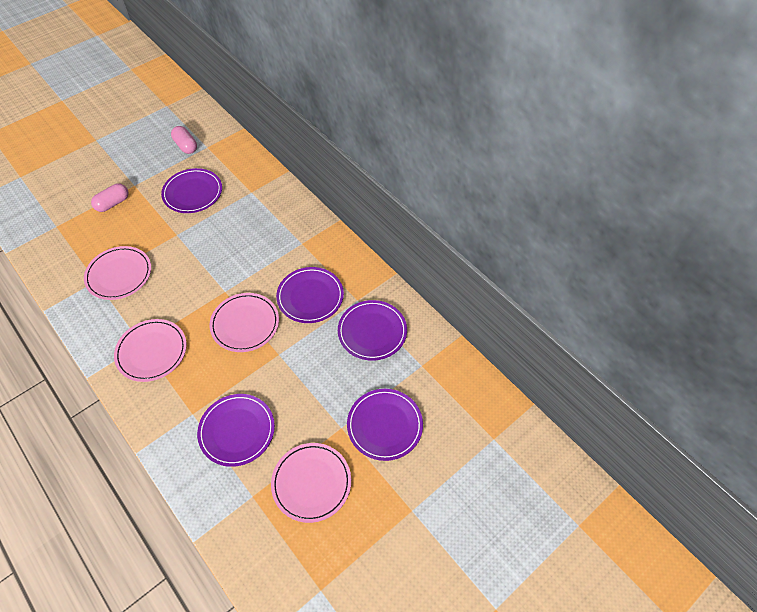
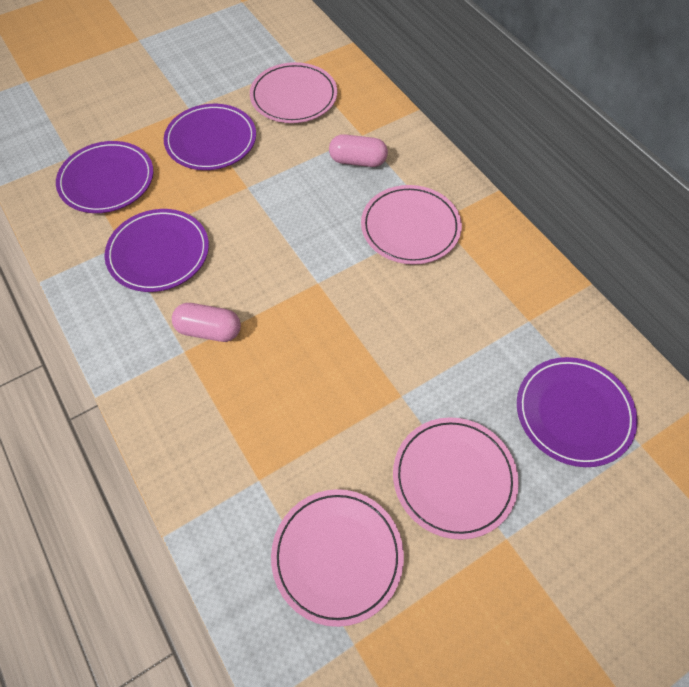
purple plate: 5 -> 4

